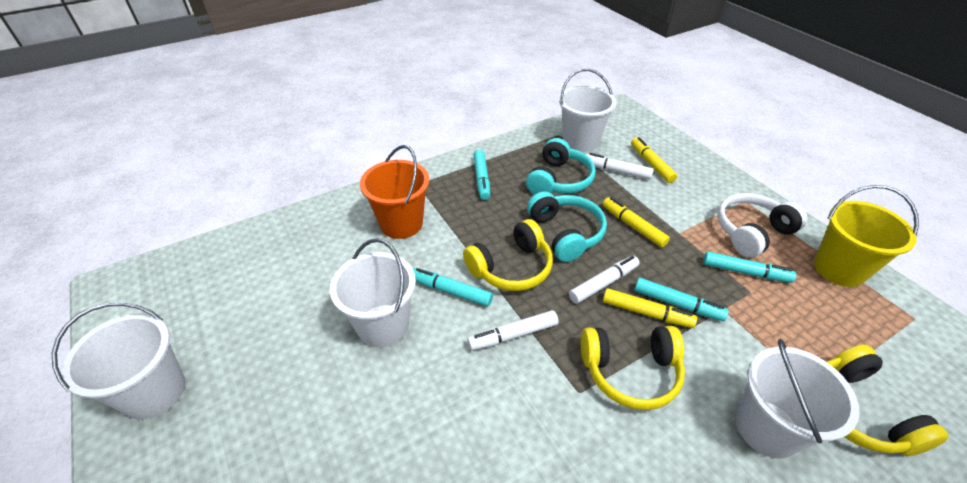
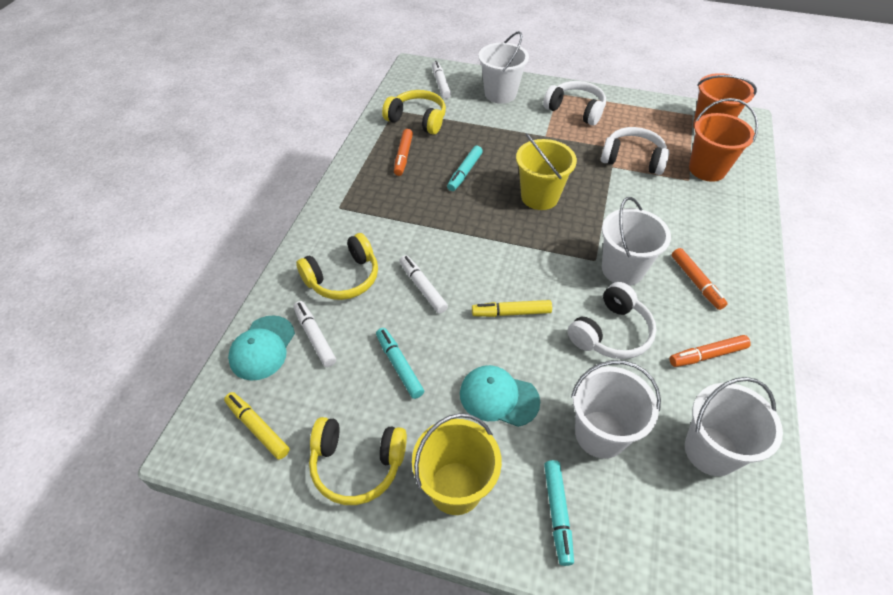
orange bucket: 1 -> 2
orange marker: 0 -> 3
turquoise cap: 0 -> 2
turquoise headphones: 2 -> 0
turquoise marker: 4 -> 3
white headphones: 1 -> 3
yellow bucket: 1 -> 2
yellow marker: 3 -> 2

